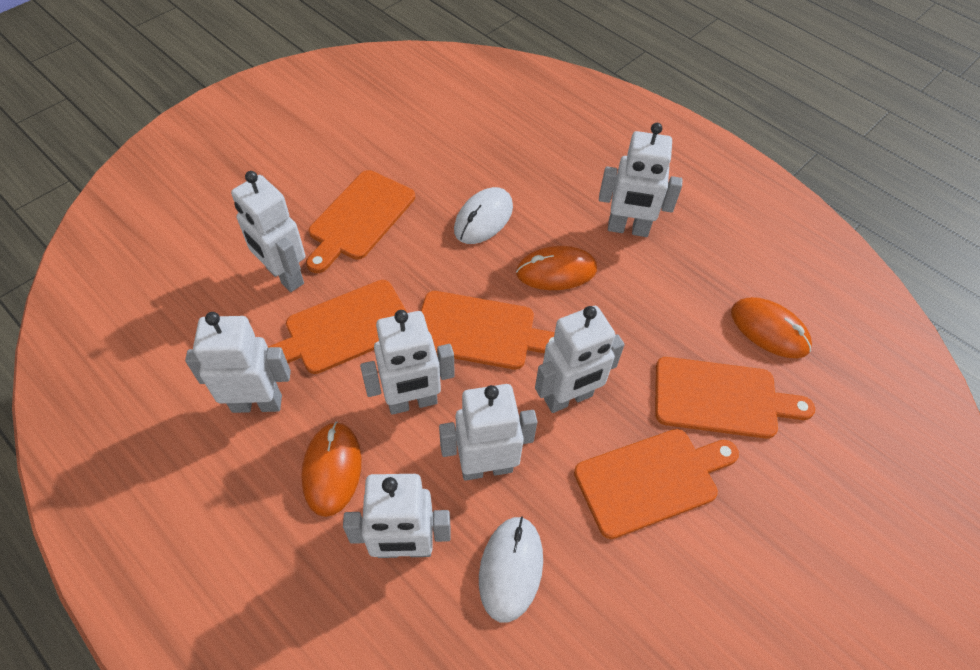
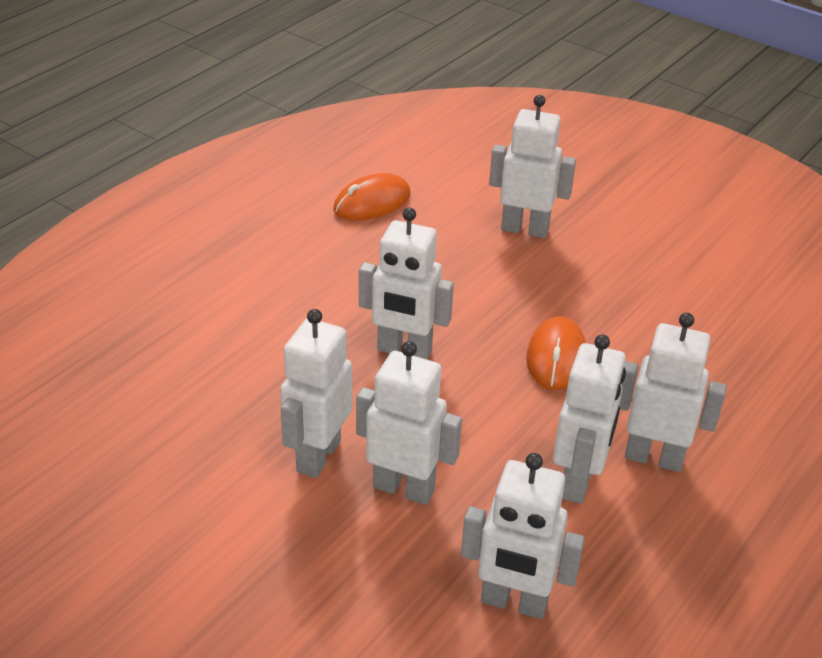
orange cutting board: 5 -> 0
orange mouse: 3 -> 2
white mouse: 2 -> 0

